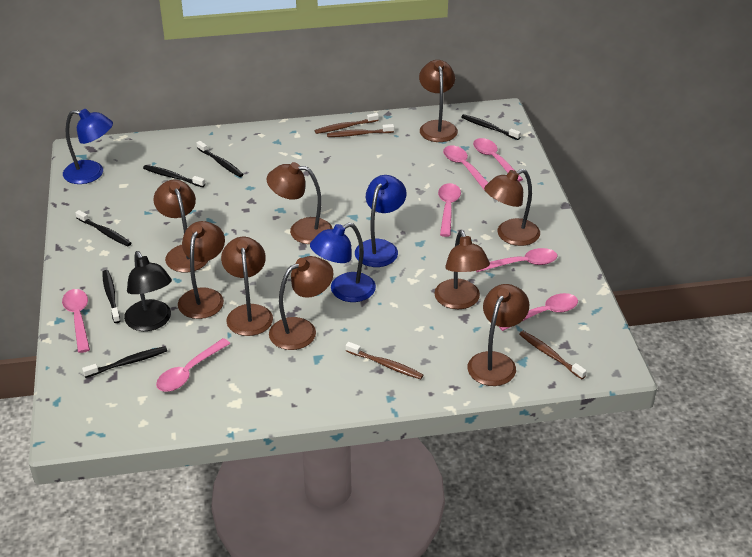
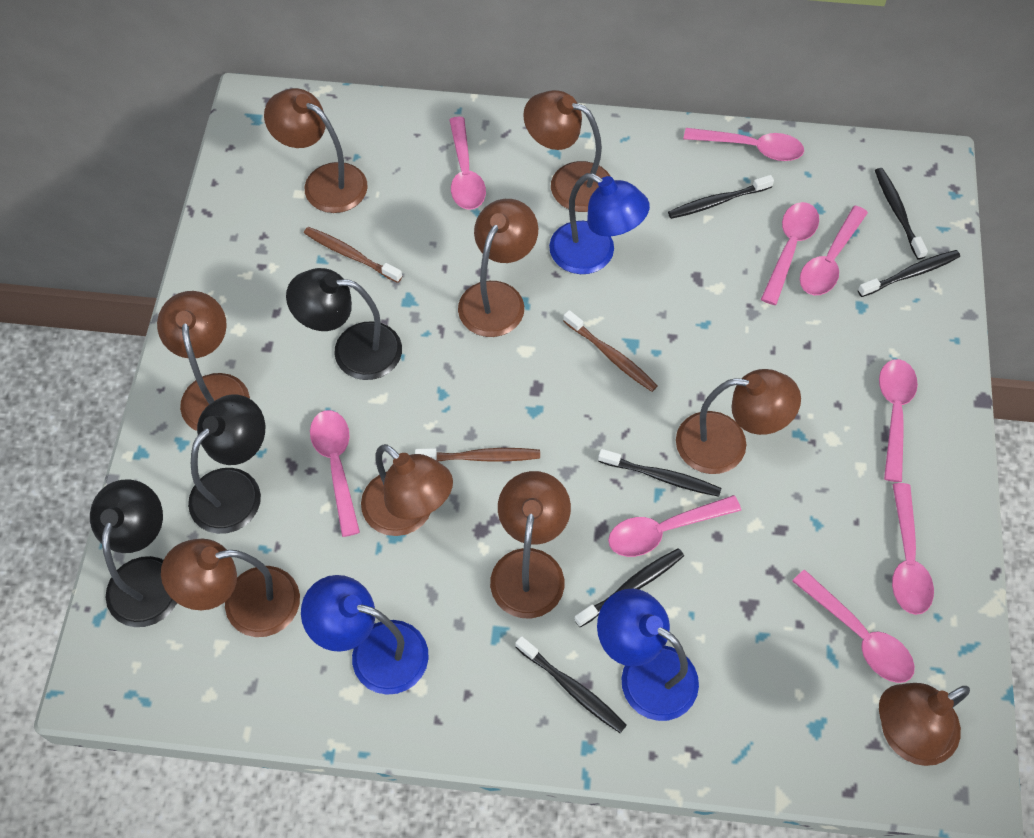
black lamp: 1 -> 3
brown toothbrush: 4 -> 3
pink spoon: 7 -> 9

